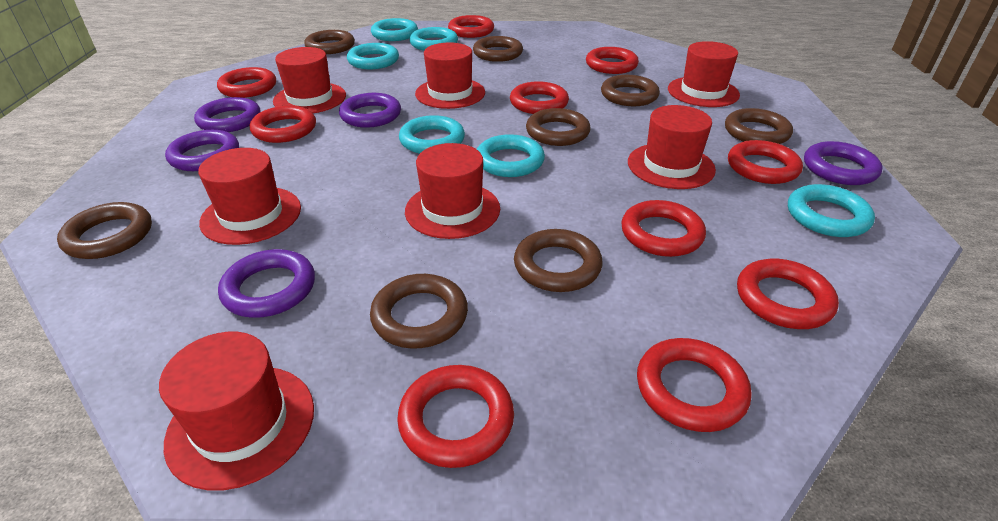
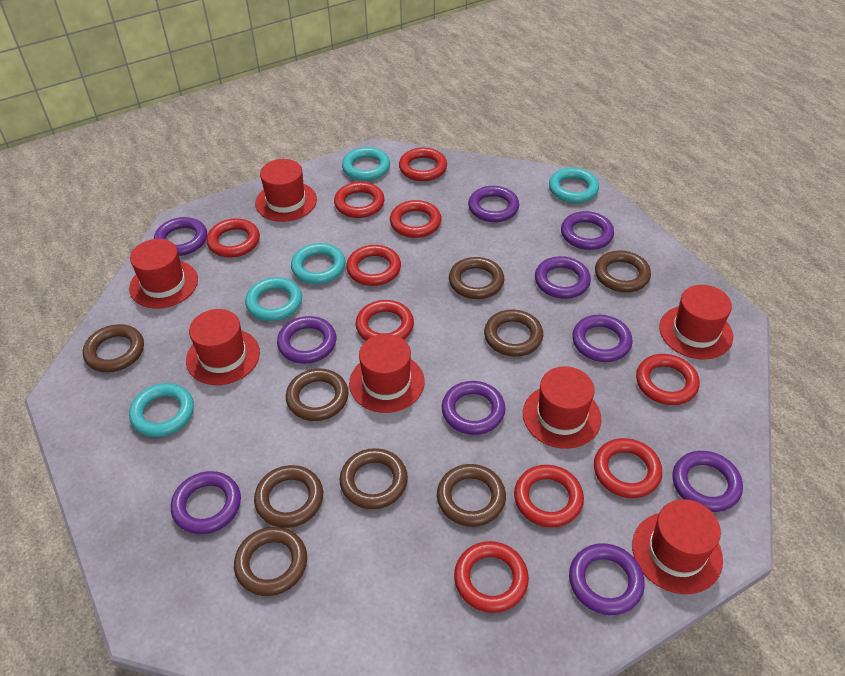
brown ring: 8 -> 9
purple ring: 5 -> 10
turquoise ring: 6 -> 5

